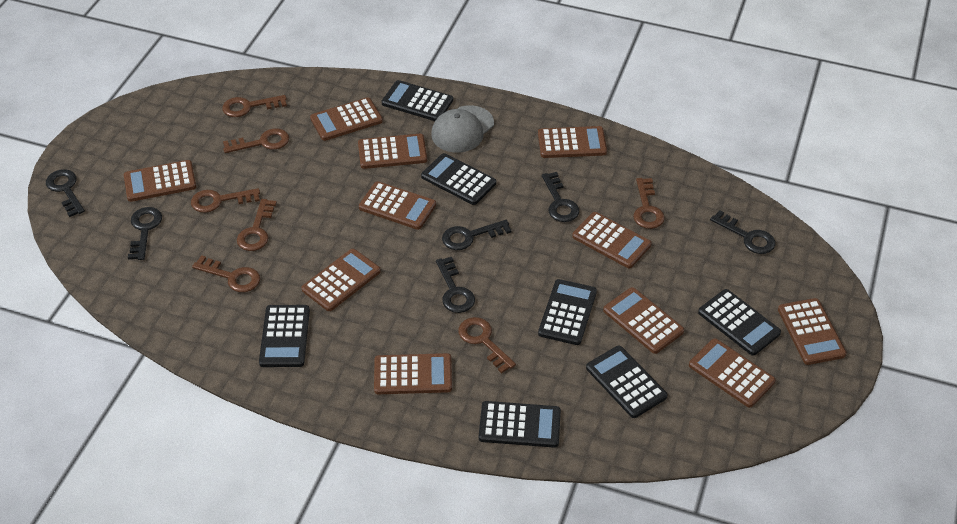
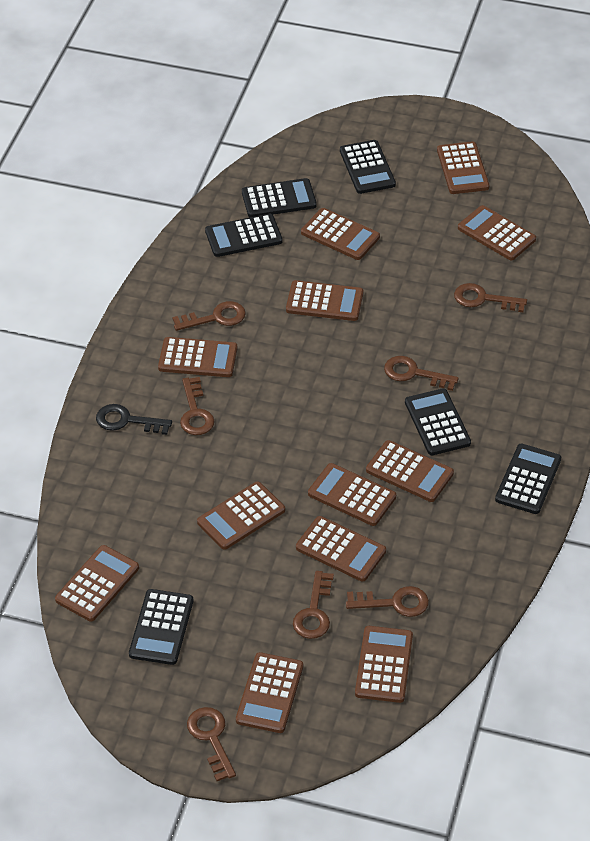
black calculator: 7 -> 6
black key: 6 -> 1
brown calculator: 11 -> 12
grey cap: 1 -> 0

